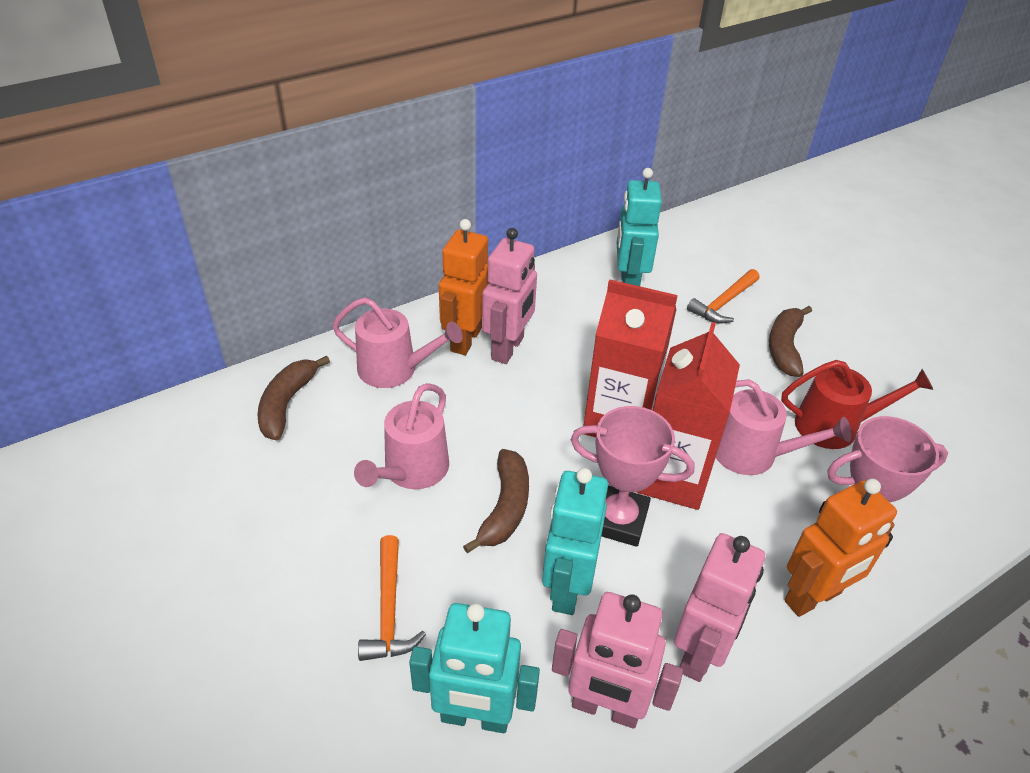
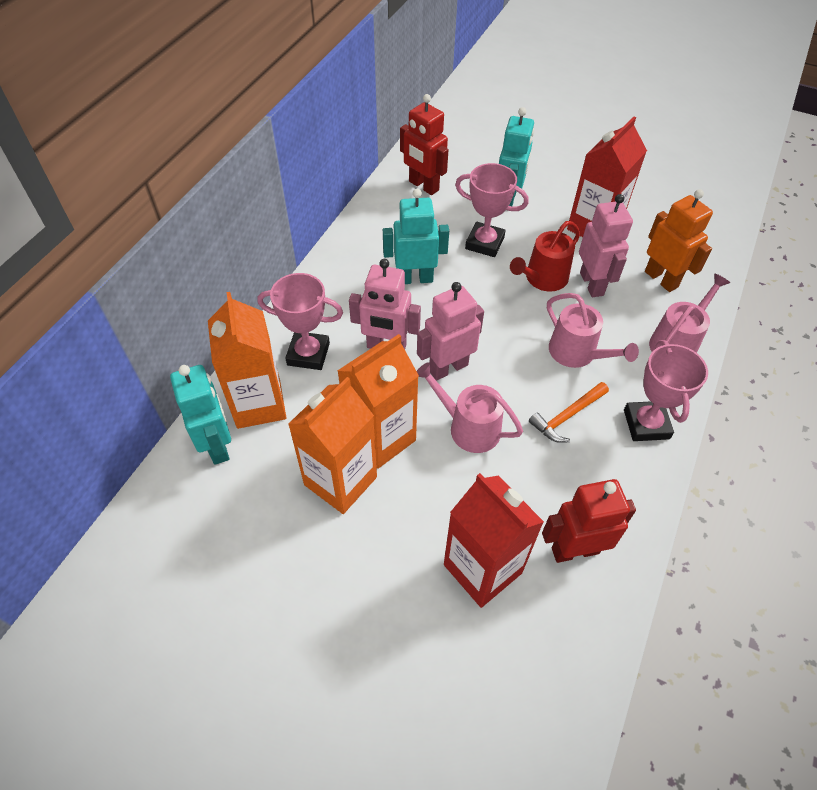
brown banana: 3 -> 0
orange carton: 0 -> 3
orange hammer: 2 -> 1
orange robot: 2 -> 1
pink trophy: 2 -> 3
red robot: 0 -> 2

